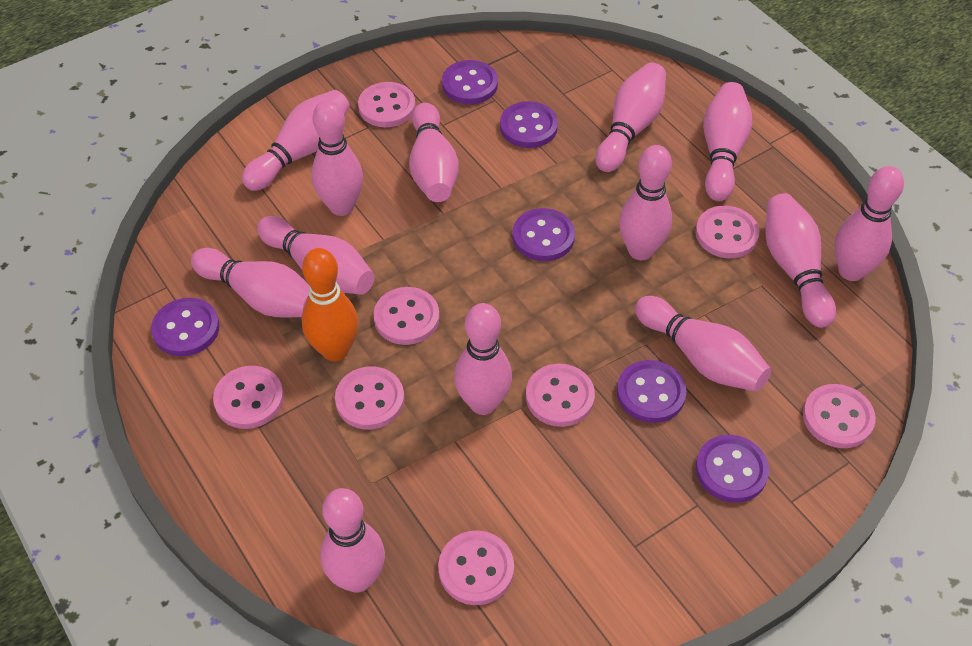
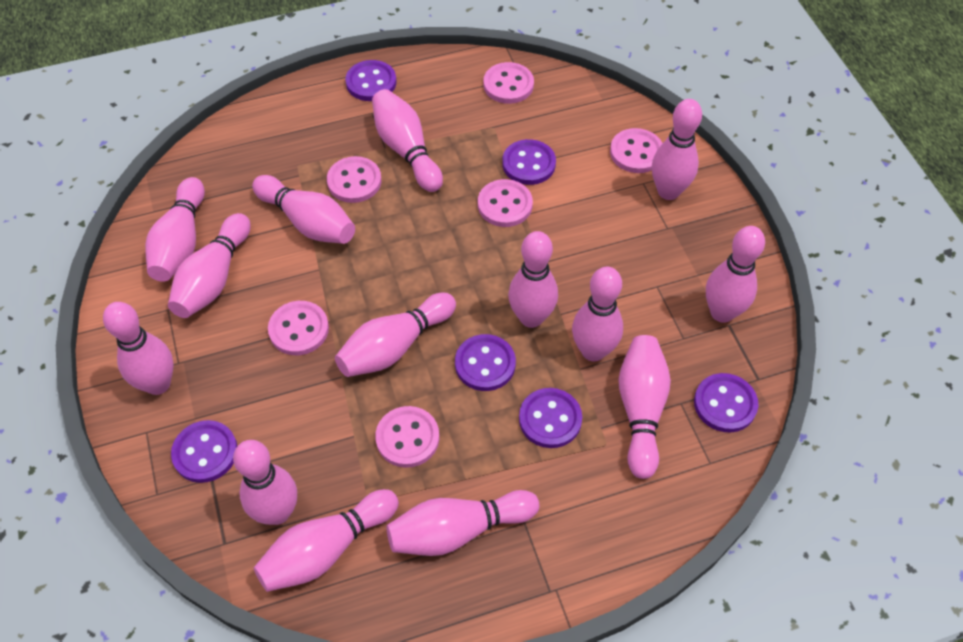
orange bowling pin: 1 -> 0
pink bowling pin: 13 -> 14
pink button: 8 -> 6

